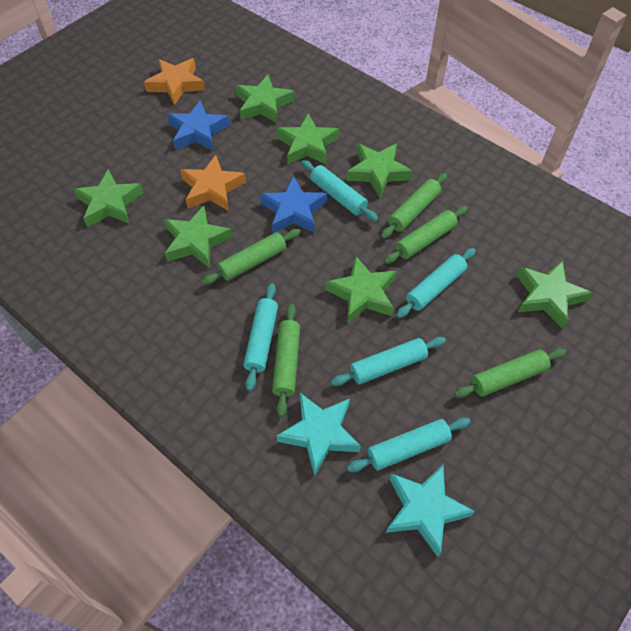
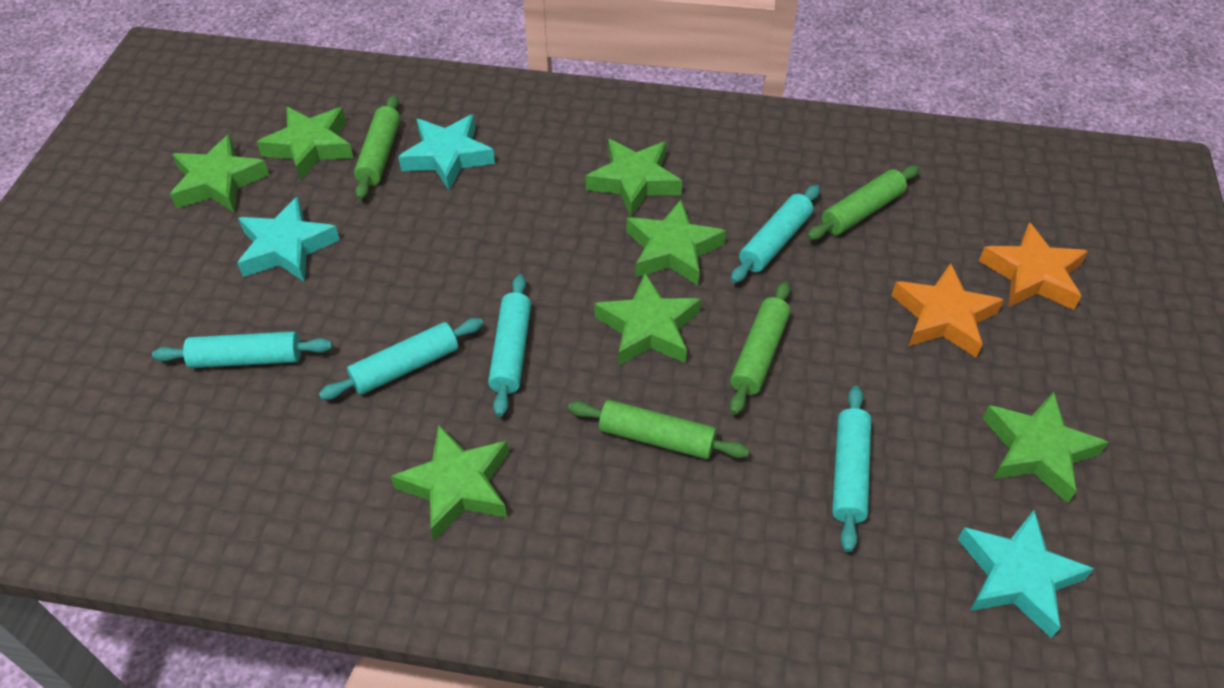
blue star: 2 -> 0
green rolling pin: 5 -> 4
turquoise star: 2 -> 3

